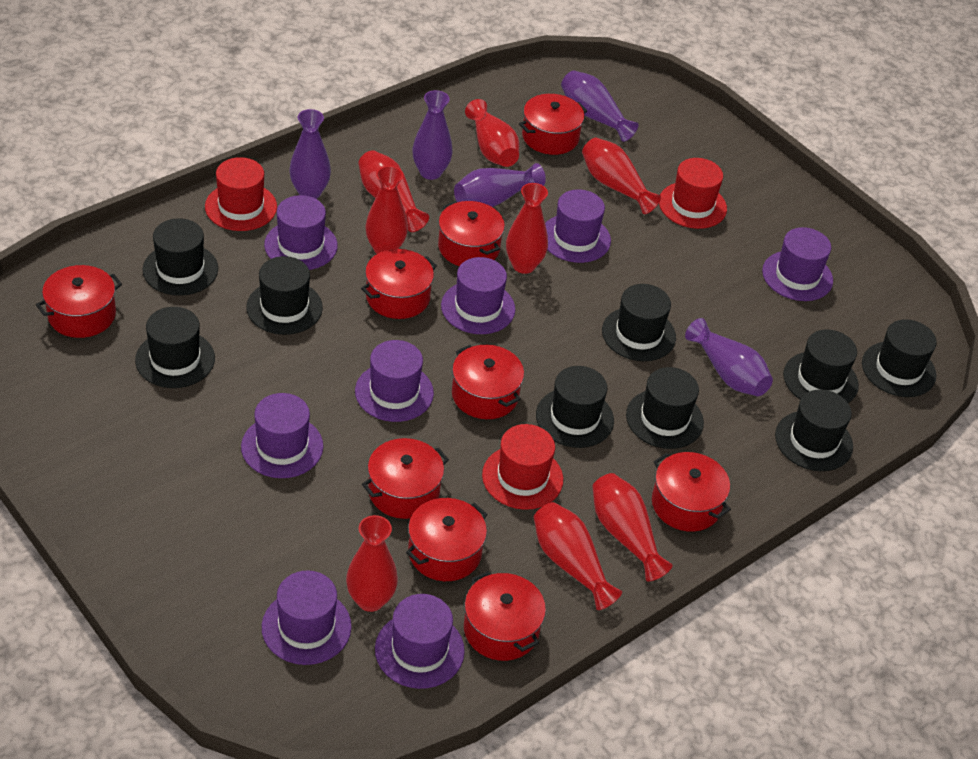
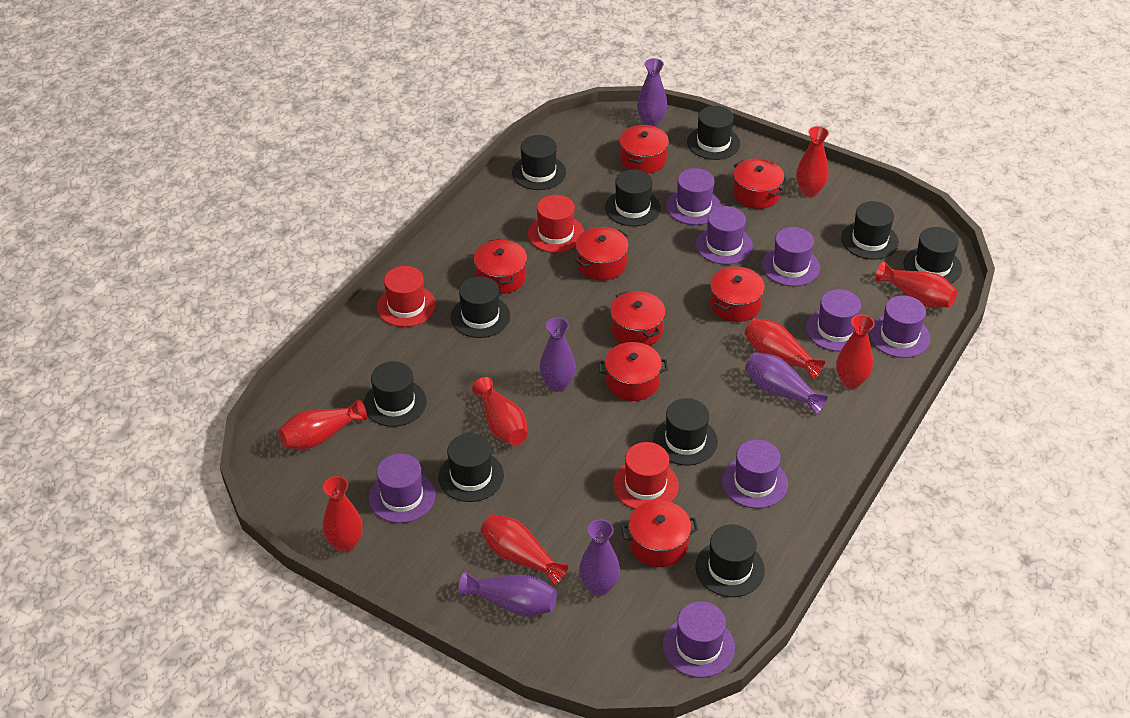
black hat: 9 -> 10
red pot: 9 -> 8

